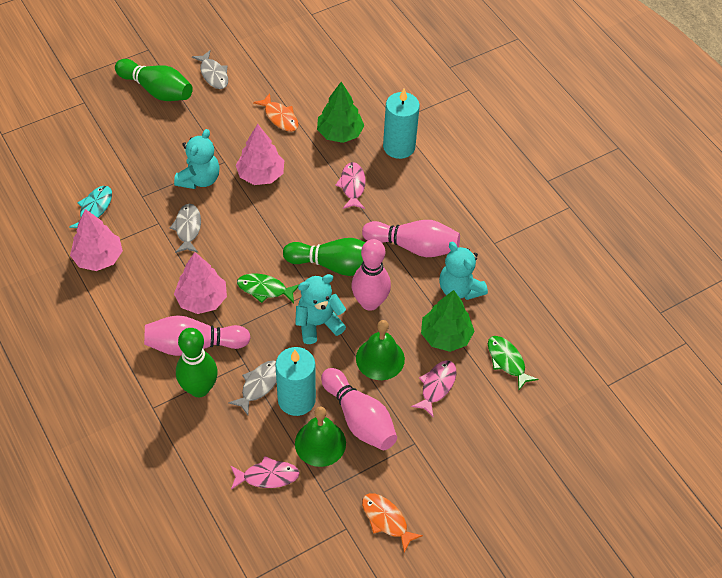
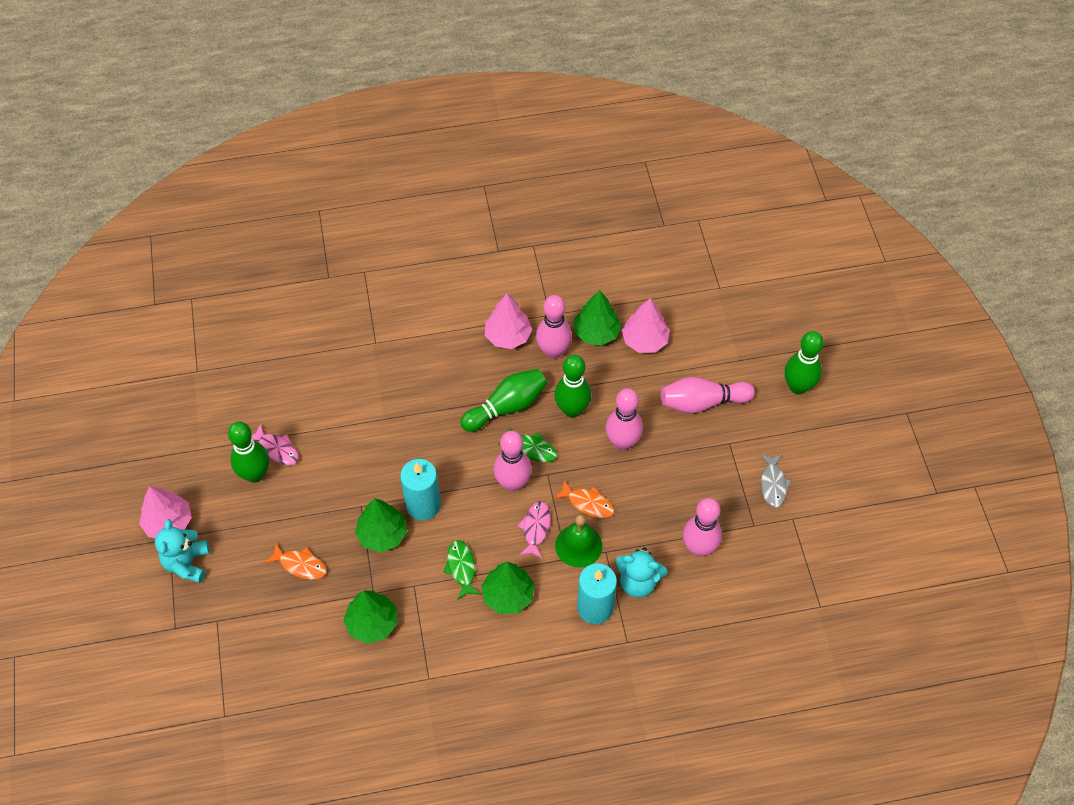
green bell: 2 -> 1
green bowling pin: 3 -> 4
green tree: 2 -> 4
grey fish: 3 -> 1
pink bowling pin: 4 -> 5
pink fish: 3 -> 2
turquoise fish: 1 -> 0
turquoise teddy bear: 3 -> 2

